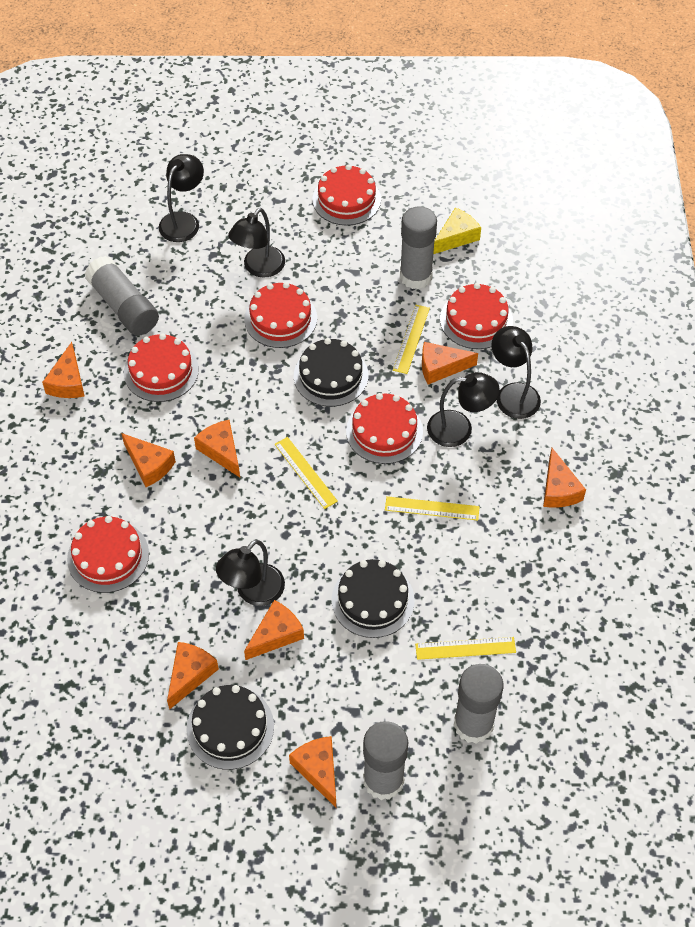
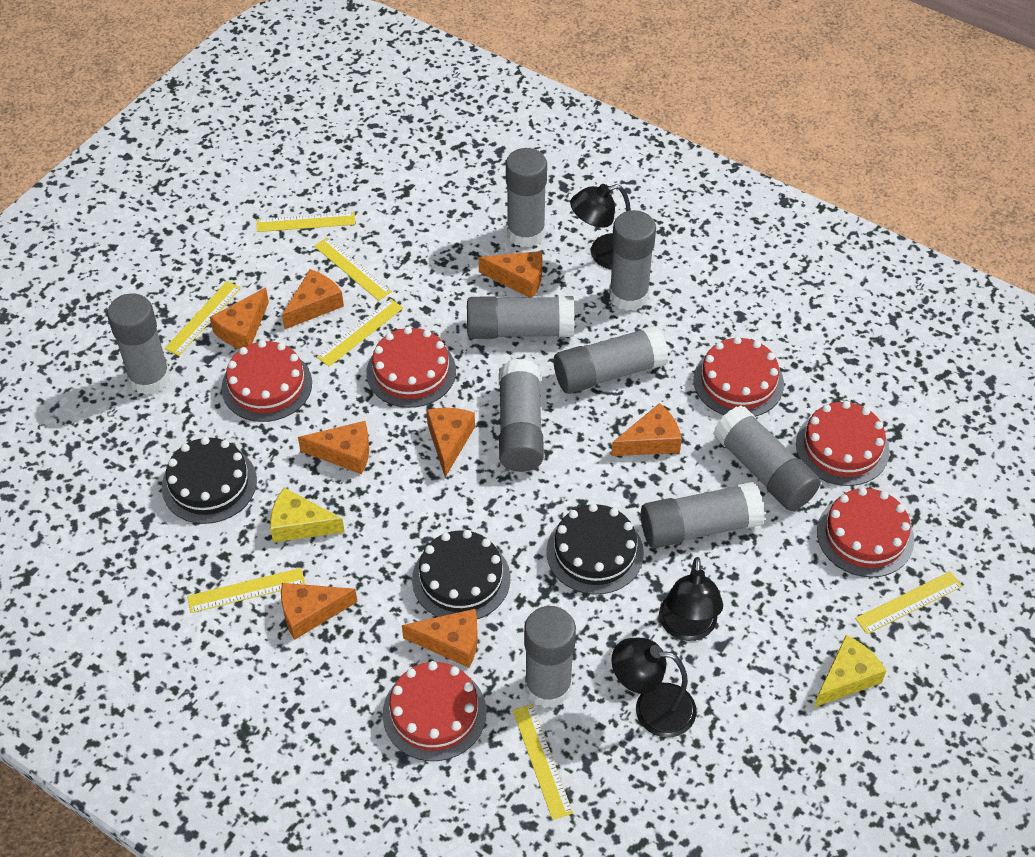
black lamp: 5 -> 3
grey glue stick: 4 -> 9
yellow cheese: 1 -> 2
yellow ruler: 4 -> 7

